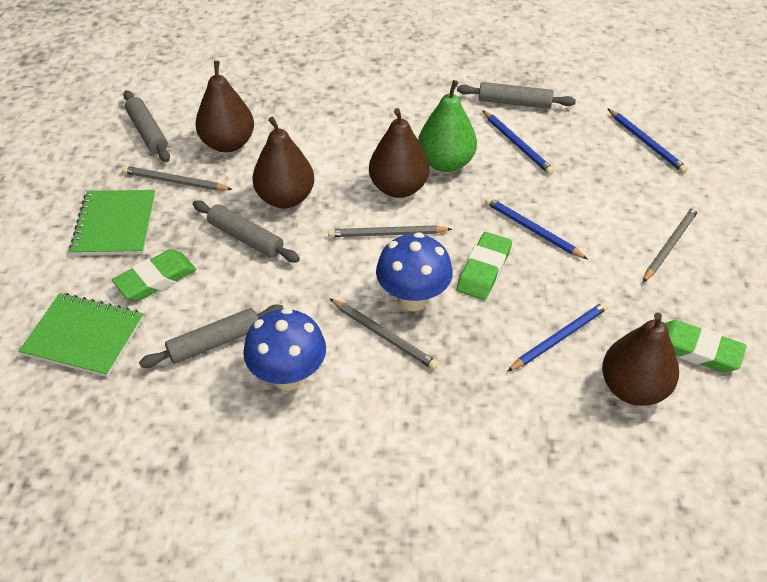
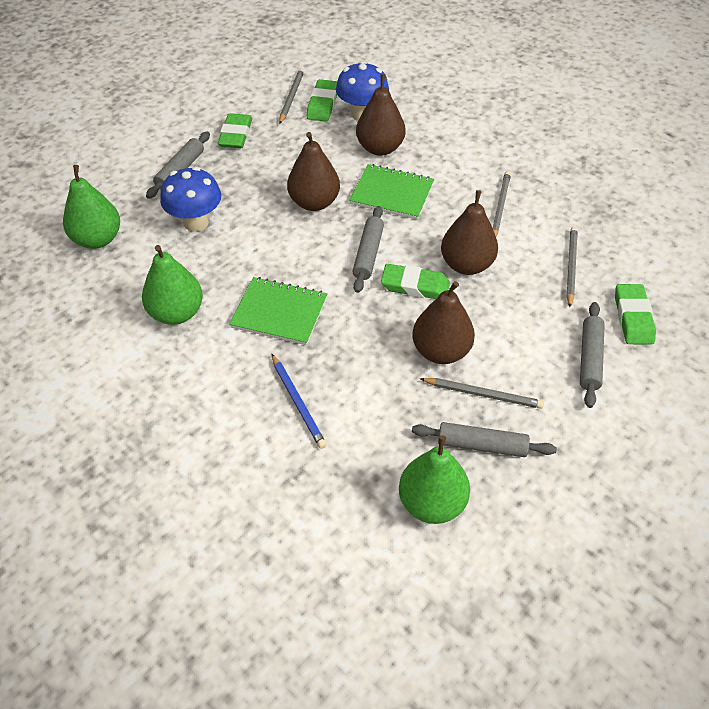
blue pencil: 4 -> 1
green eraser: 3 -> 4
green pear: 1 -> 3

